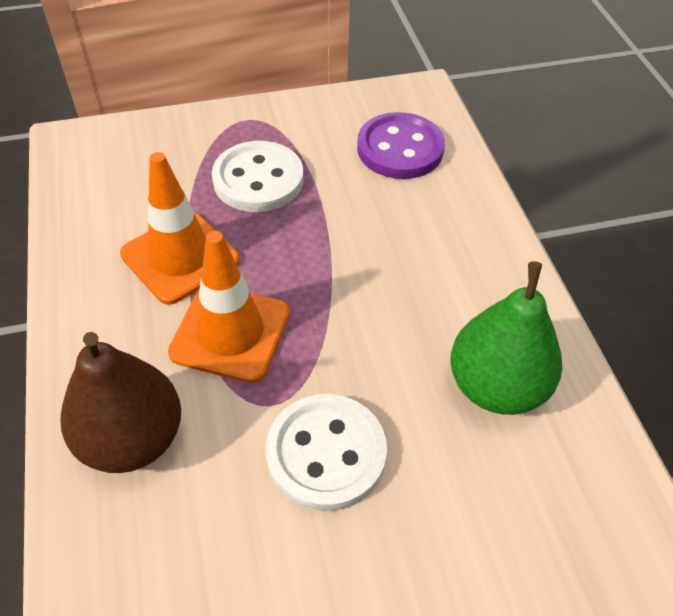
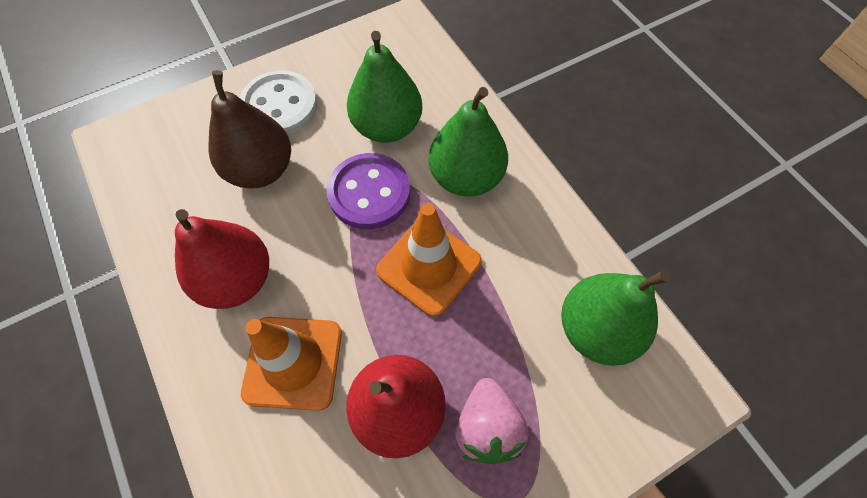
green pear: 1 -> 3
pink strawberry: 0 -> 1
red pear: 0 -> 2
white button: 2 -> 1

